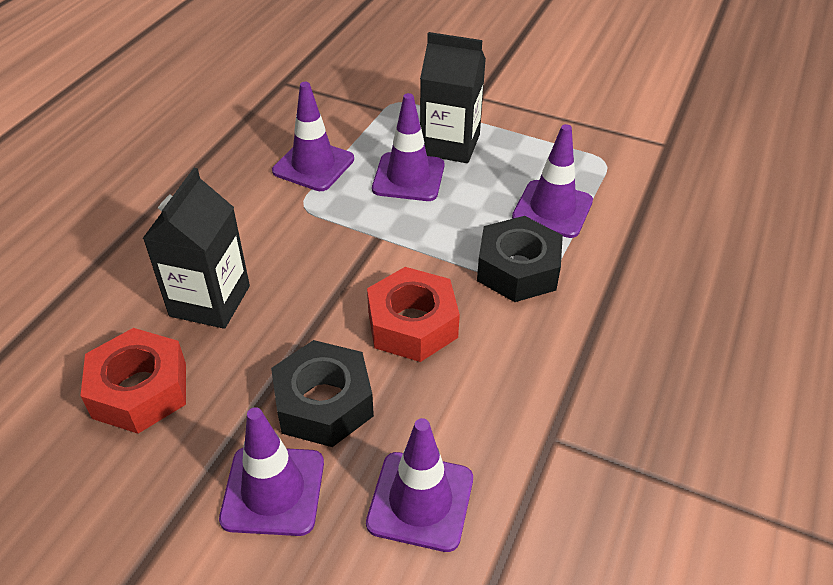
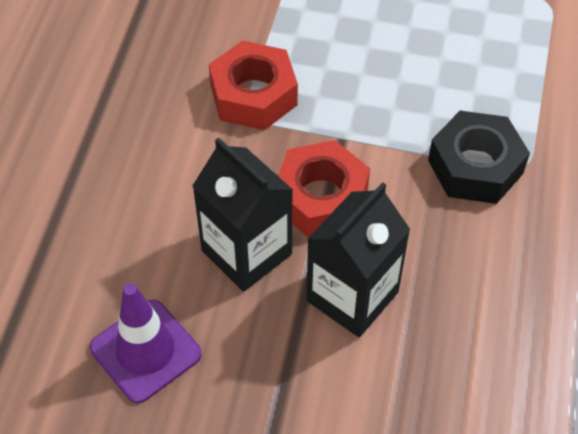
black nut: 2 -> 1
purple traffic cone: 5 -> 1

